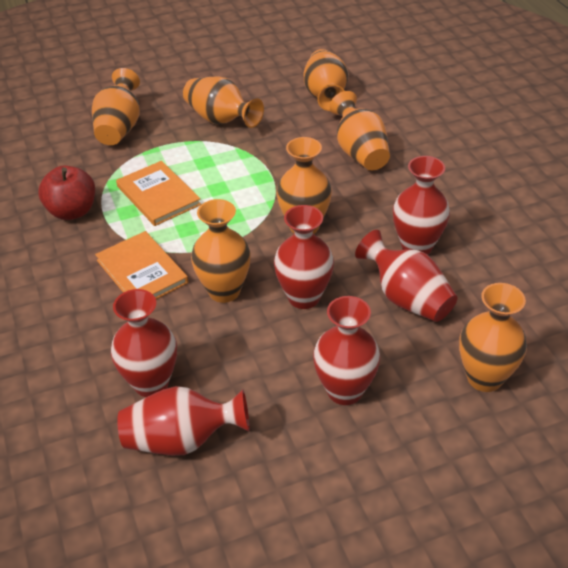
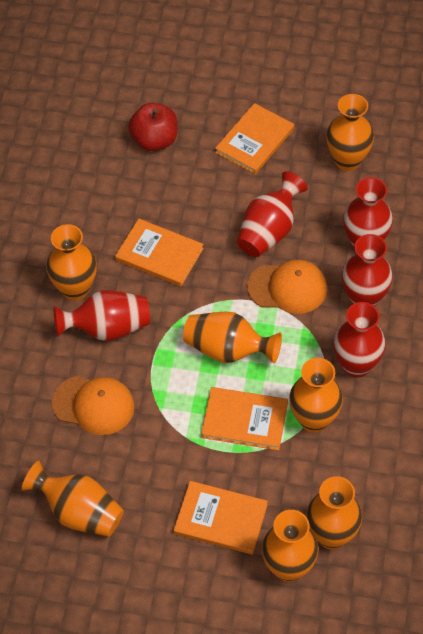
orange book: 2 -> 4
orange cap: 0 -> 2
red vase: 6 -> 5

